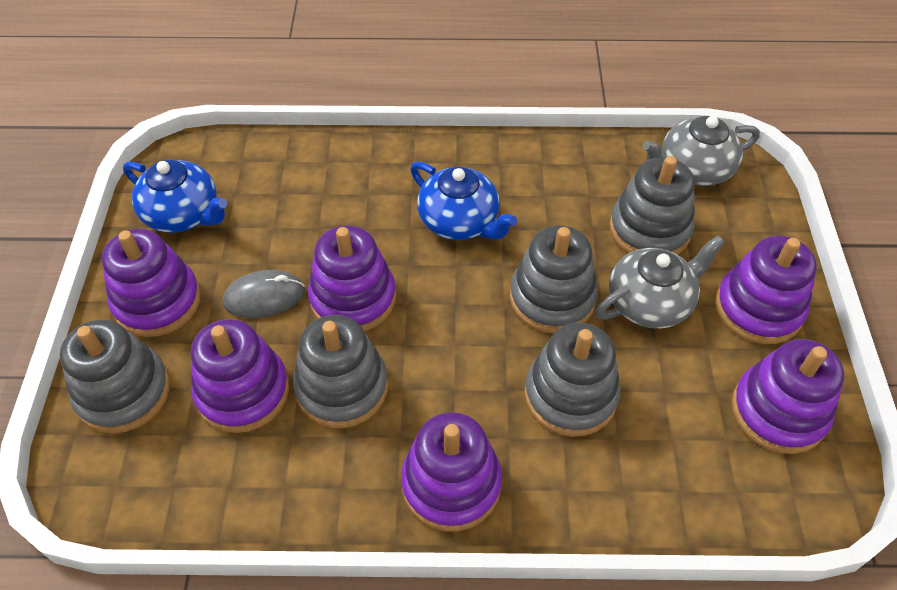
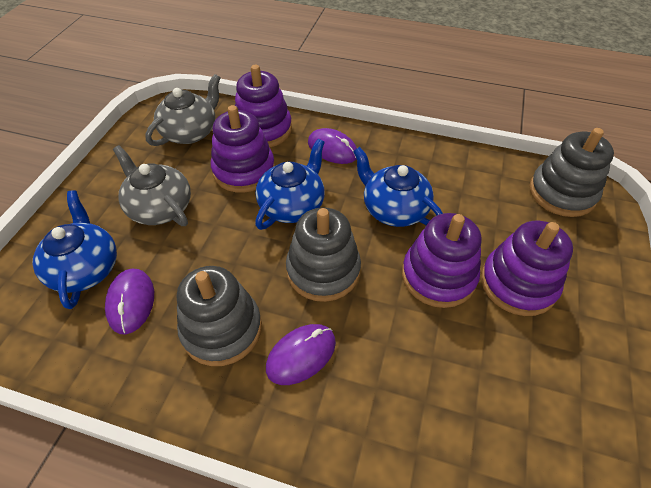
blue teapot: 2 -> 3
grey mouse: 1 -> 0
grey stacking toy: 5 -> 3
purple mouse: 0 -> 3
purple stacking toy: 6 -> 4

